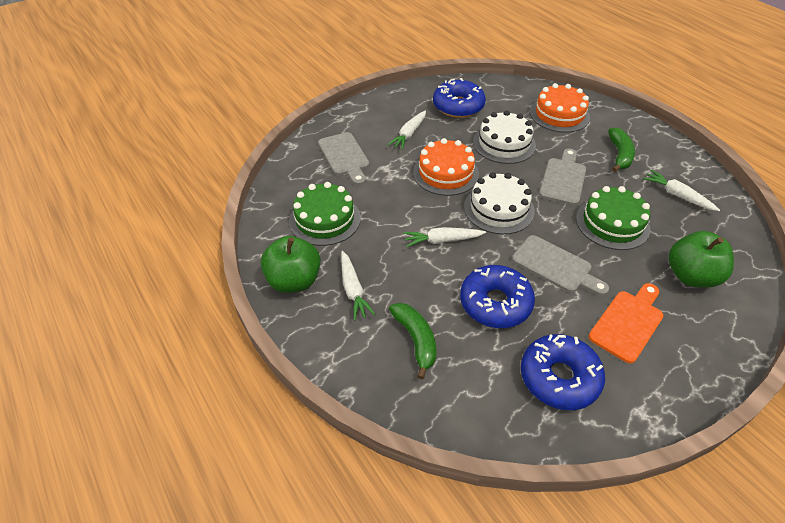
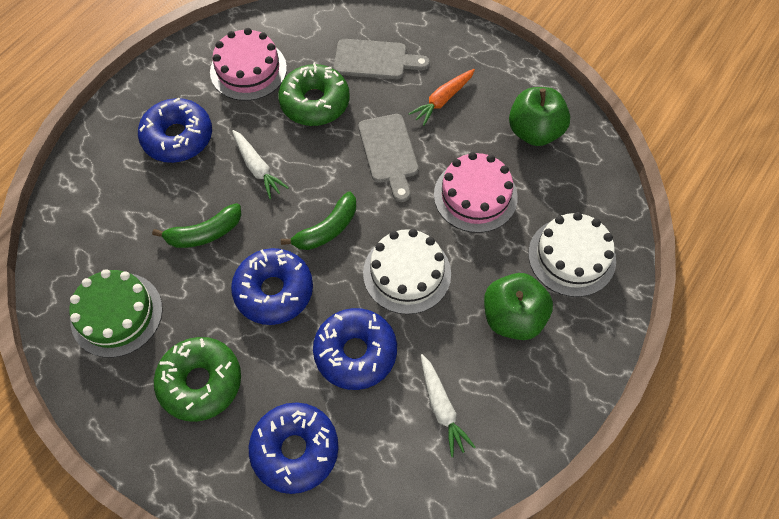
blue donut: 3 -> 4
green cake: 2 -> 1
green donut: 0 -> 2
grey cutting board: 3 -> 2
orange cake: 2 -> 0
orange carrot: 0 -> 1
orange cutting board: 1 -> 0
pink cake: 0 -> 2
white carrot: 4 -> 2

